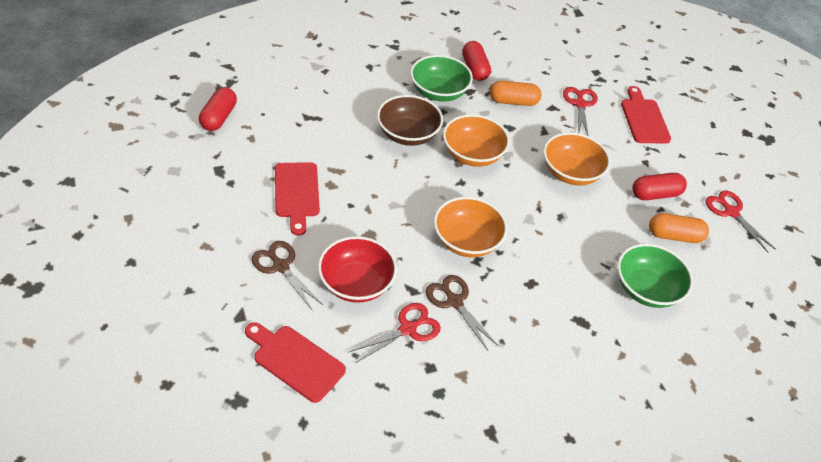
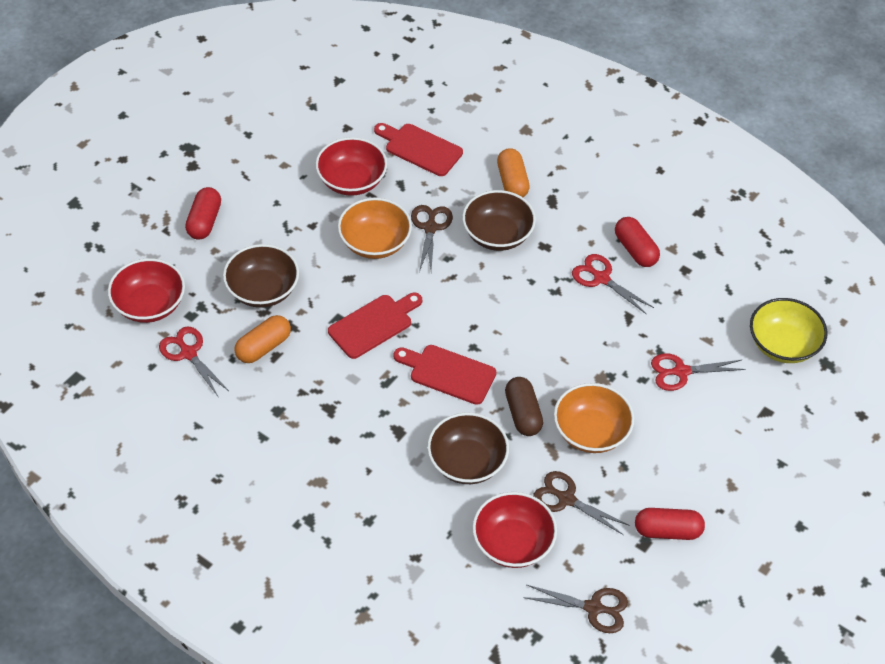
brown bowl: 1 -> 3
brown capsule: 0 -> 1
brown scissors: 2 -> 3
green bowl: 2 -> 0
orange bowl: 3 -> 2
red bowl: 1 -> 3
yellow bowl: 0 -> 1

